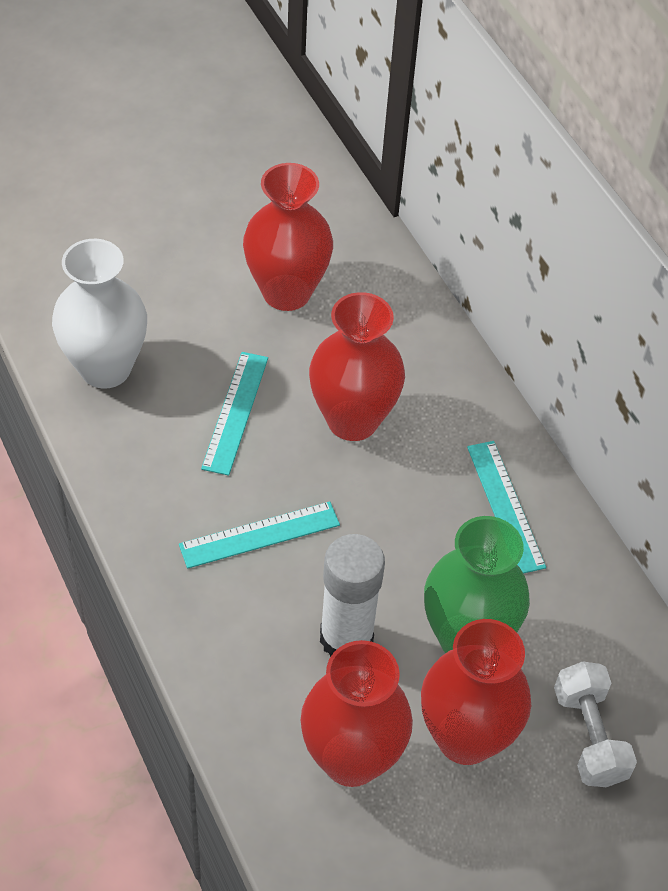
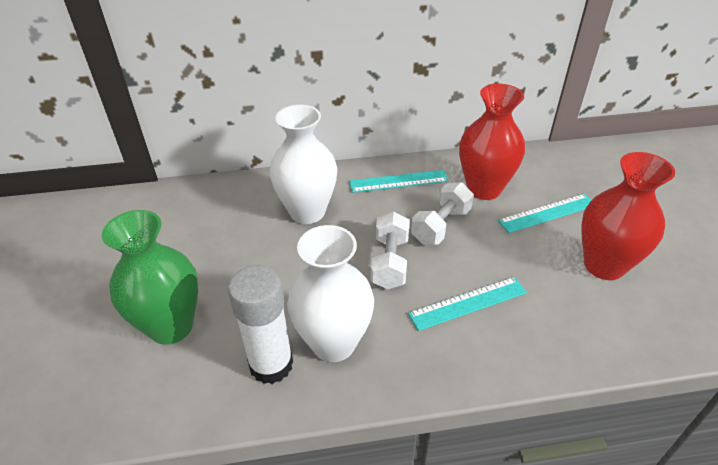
red vase: 4 -> 2
white dumbbell: 1 -> 2
white vase: 1 -> 2

